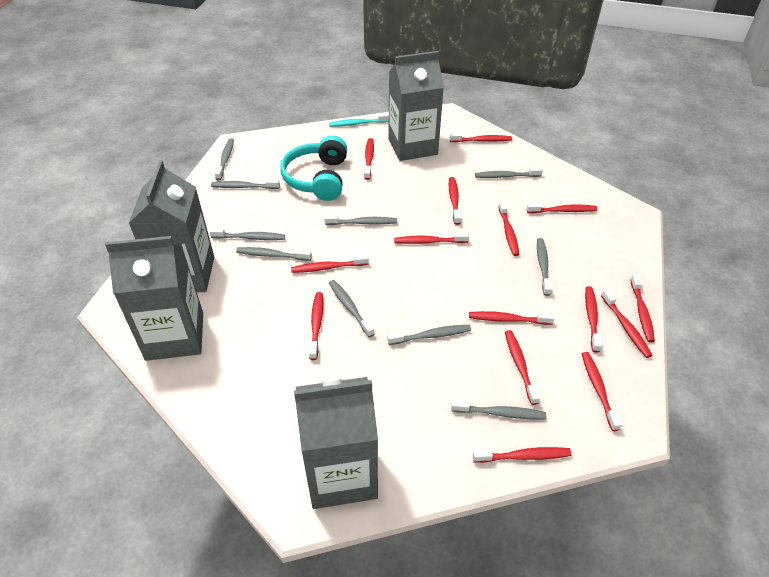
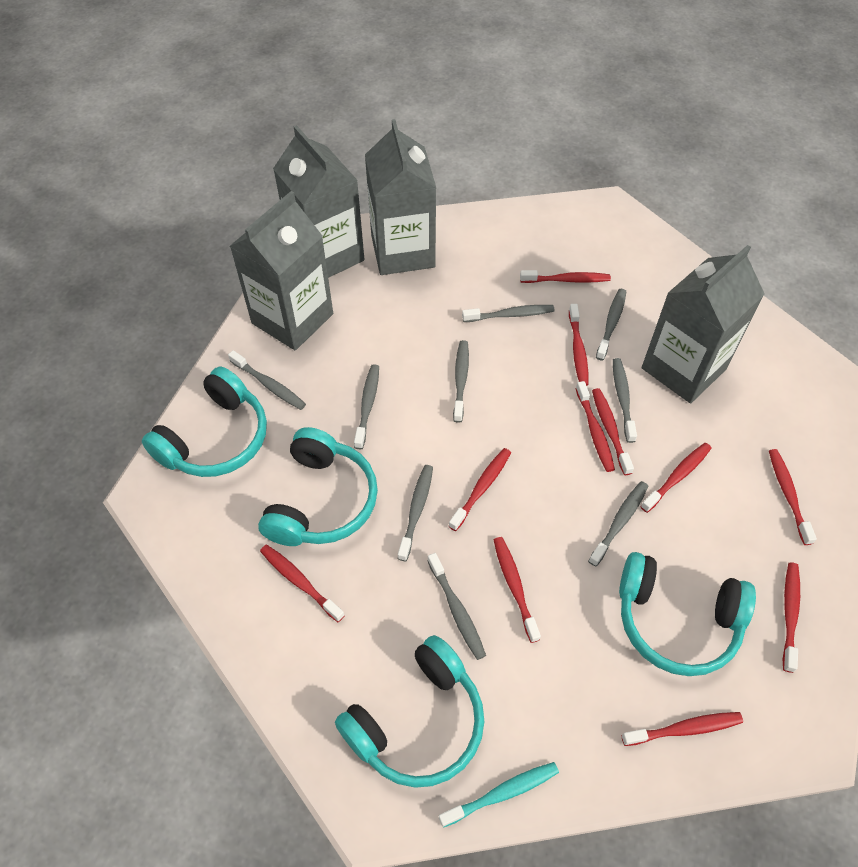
grey toothbrush: 10 -> 9
red toothbrush: 15 -> 11
turquoise headphones: 1 -> 4

